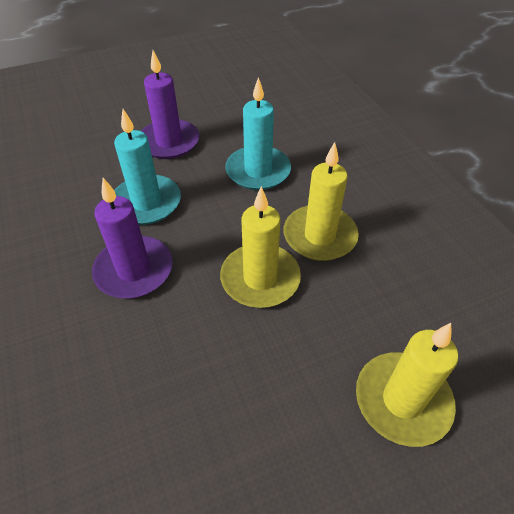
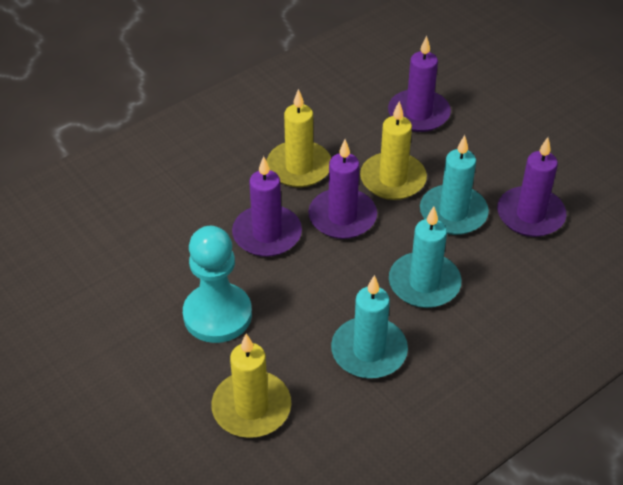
purple candle: 2 -> 4
turquoise candle: 2 -> 3
turquoise pawn: 0 -> 1

